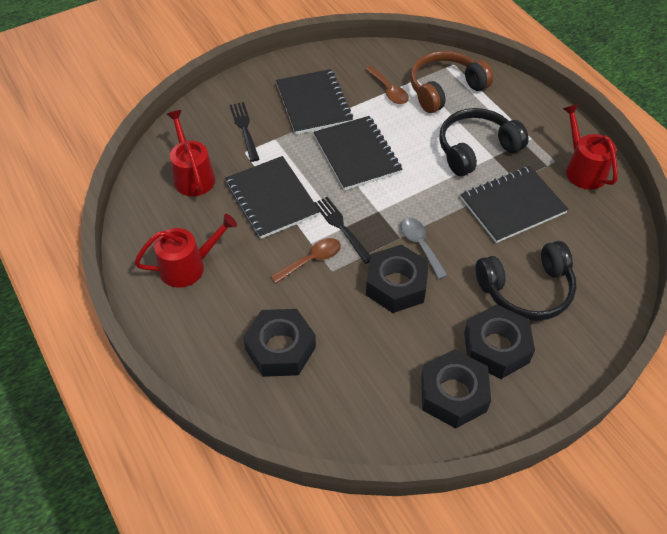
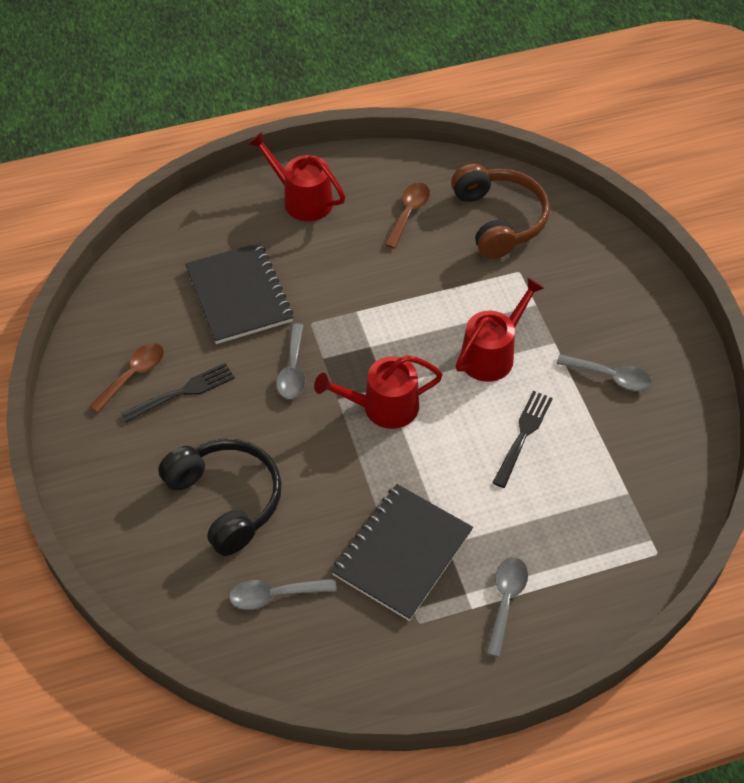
black headphones: 2 -> 1
black notebook: 4 -> 2
black nut: 4 -> 0
grey spoon: 1 -> 4

